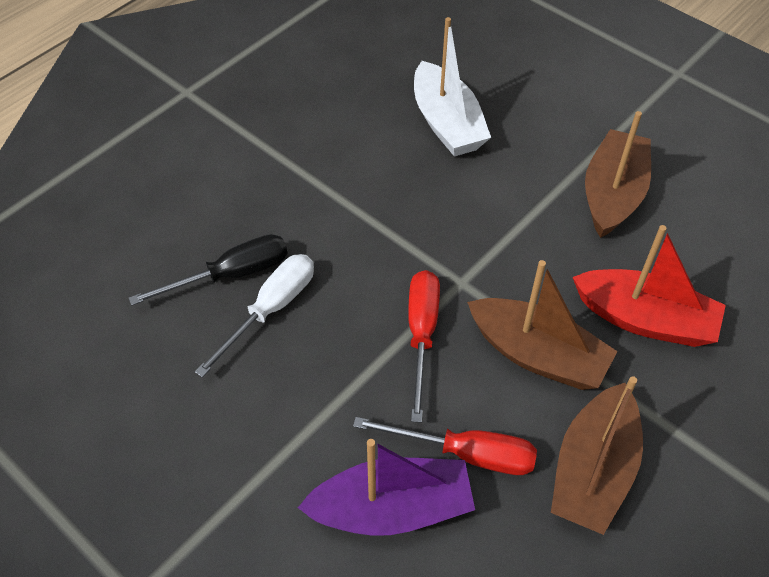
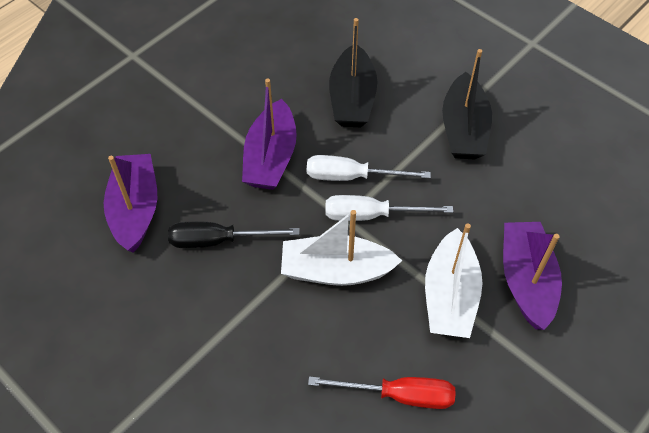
black boat: 0 -> 2
brown boat: 3 -> 0
purple boat: 1 -> 3
red boat: 1 -> 0
red screwdriver: 2 -> 1
white boat: 1 -> 2
white screwdriver: 1 -> 2

